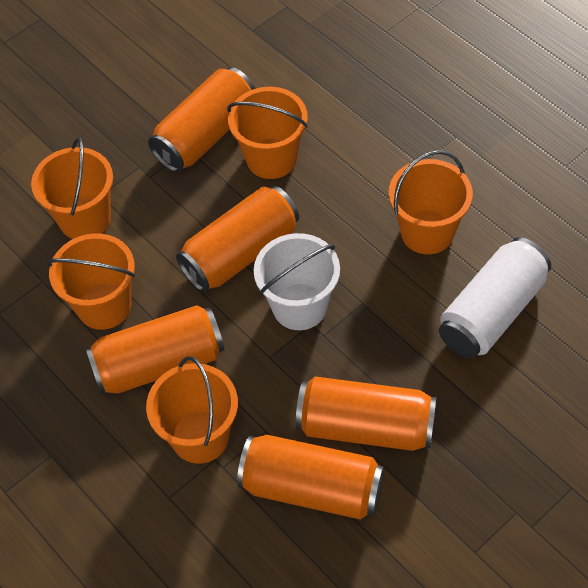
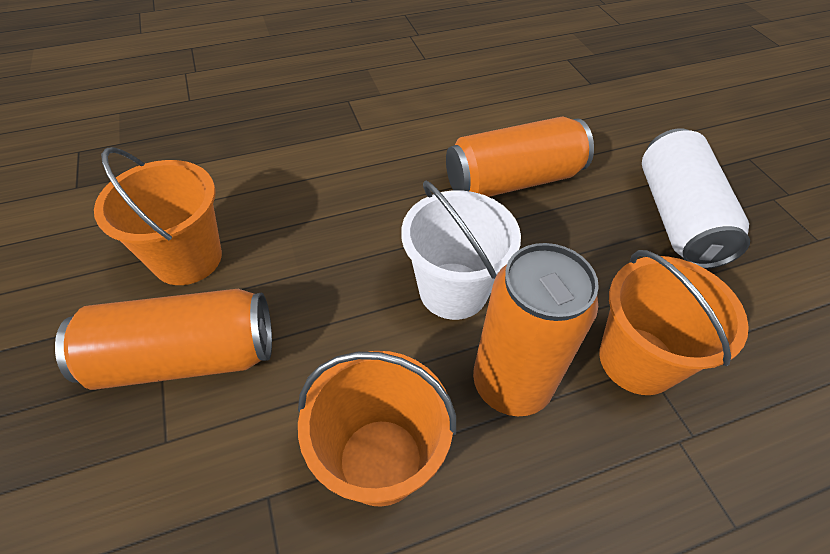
orange bucket: 5 -> 3
orange can: 5 -> 3

